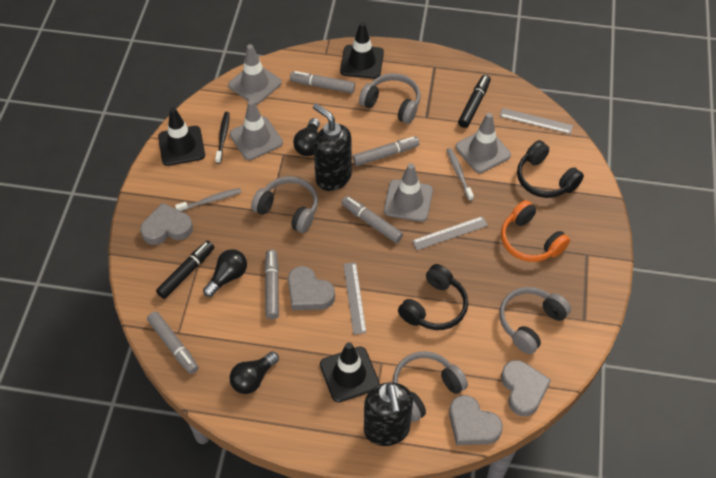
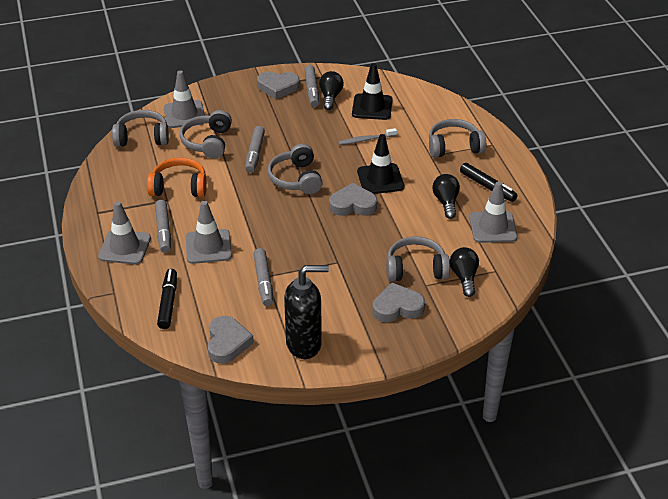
black headphones: 2 -> 0
black soap dispenser: 2 -> 1
black toothbrush: 1 -> 0
black traffic cone: 3 -> 2
grey headphones: 4 -> 5
grey marker: 5 -> 4
grey ruler: 3 -> 0
grey toothbrush: 2 -> 1

